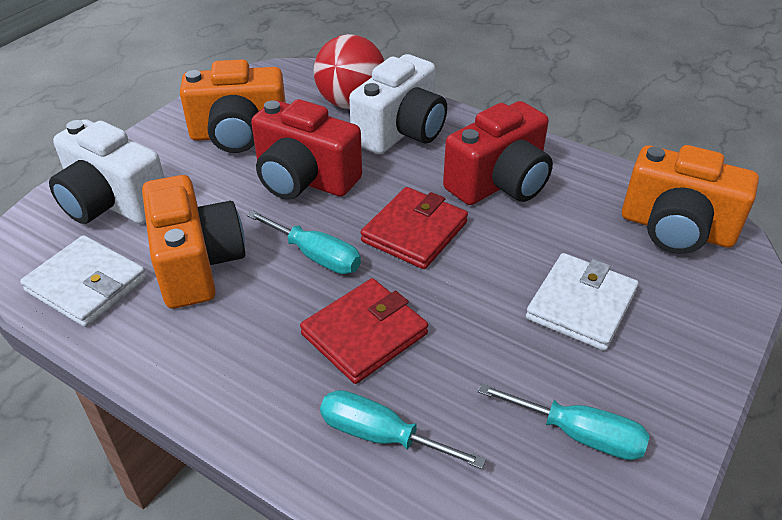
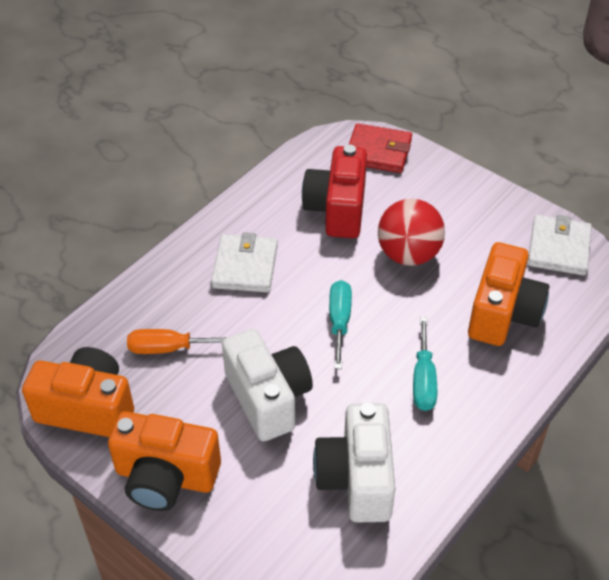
orange screwdriver: 0 -> 1
red camera: 2 -> 1
red wallet: 2 -> 1
turquoise screwdriver: 3 -> 2

